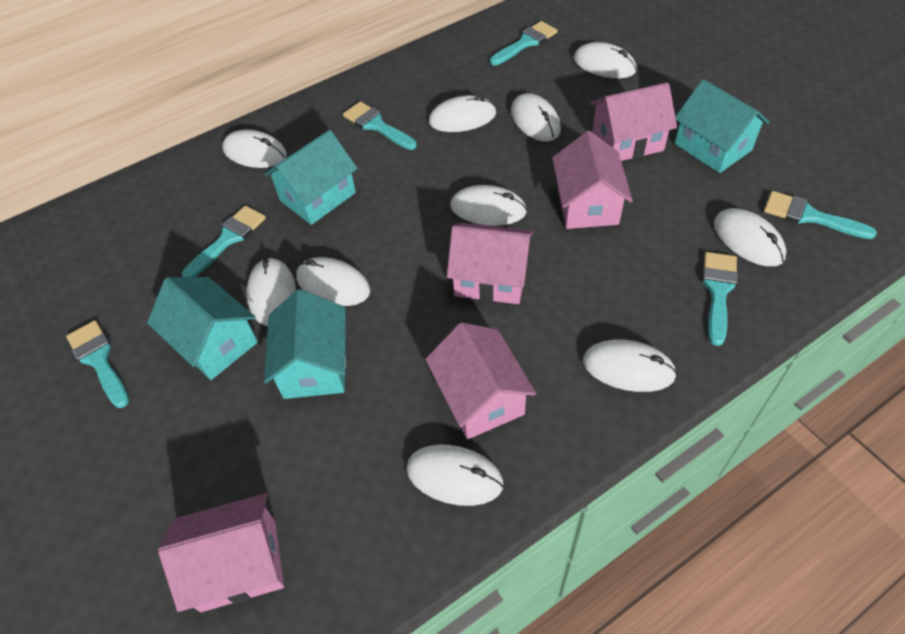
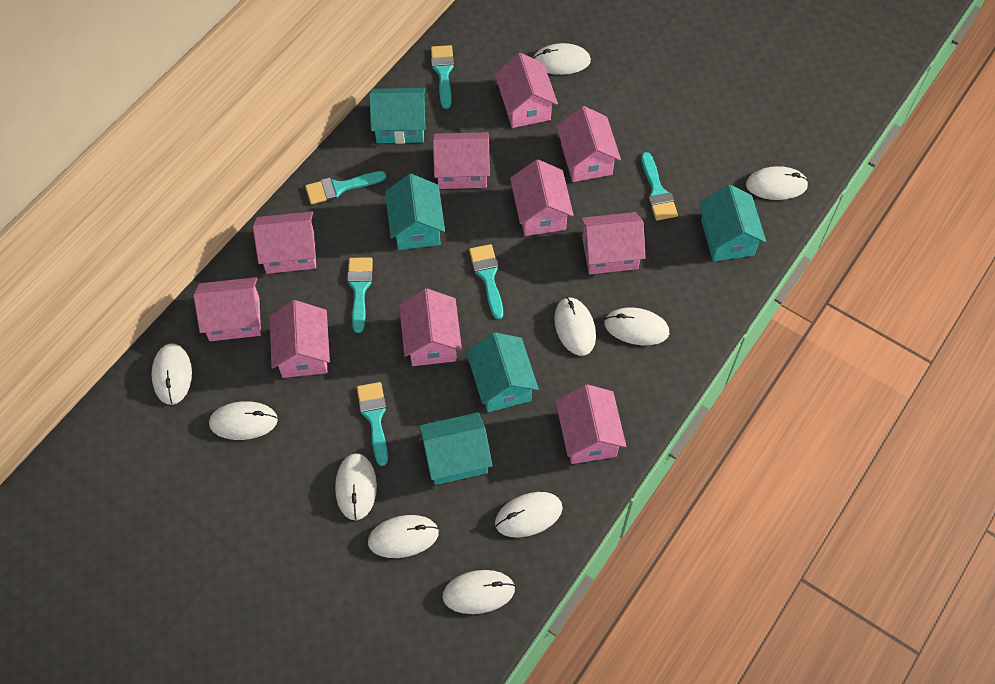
pink house: 5 -> 10
turquoise house: 4 -> 5

